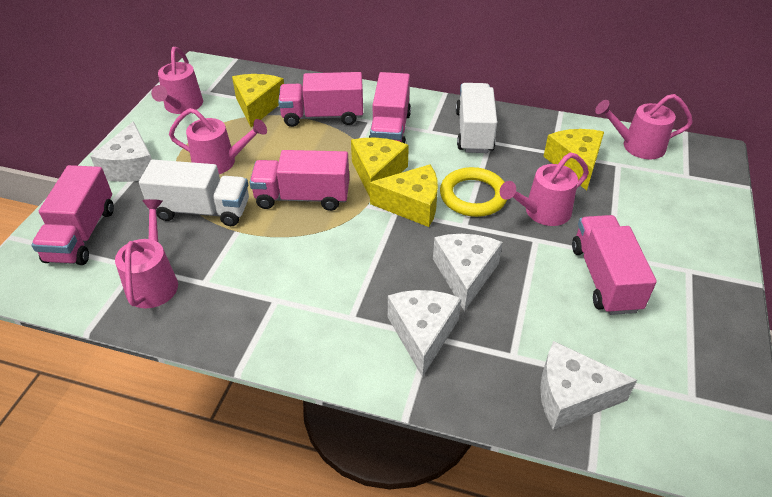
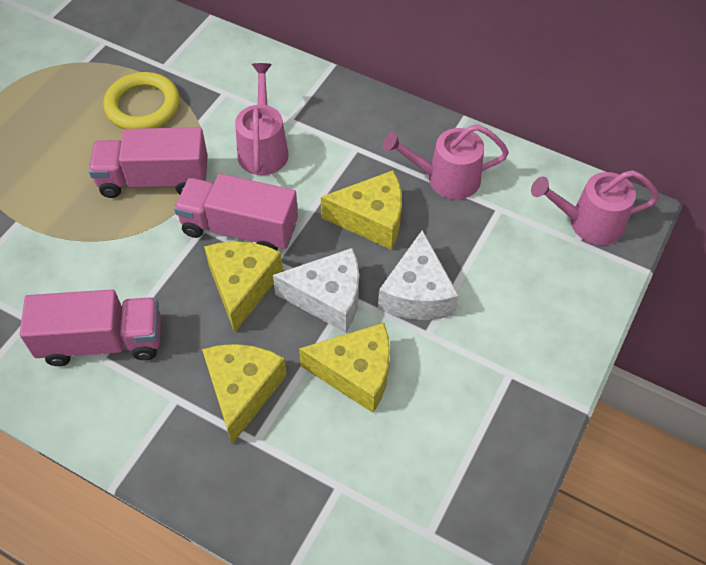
pink truck: 5 -> 3
pink watering can: 5 -> 3
white cheese: 4 -> 2
white truck: 2 -> 0

